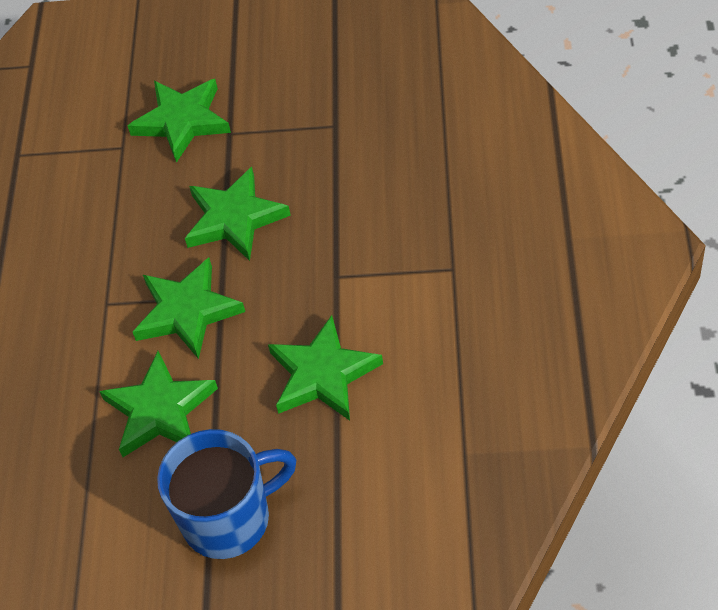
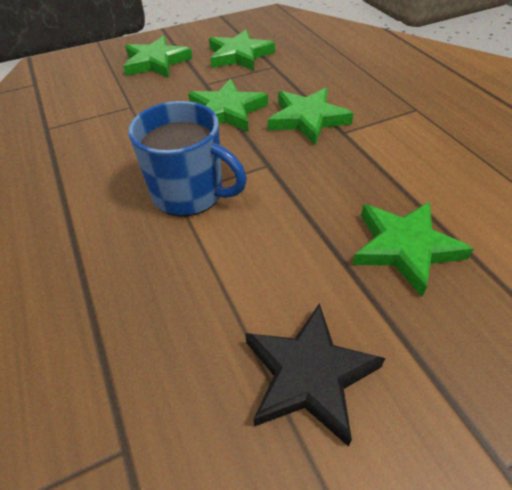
black star: 0 -> 1

